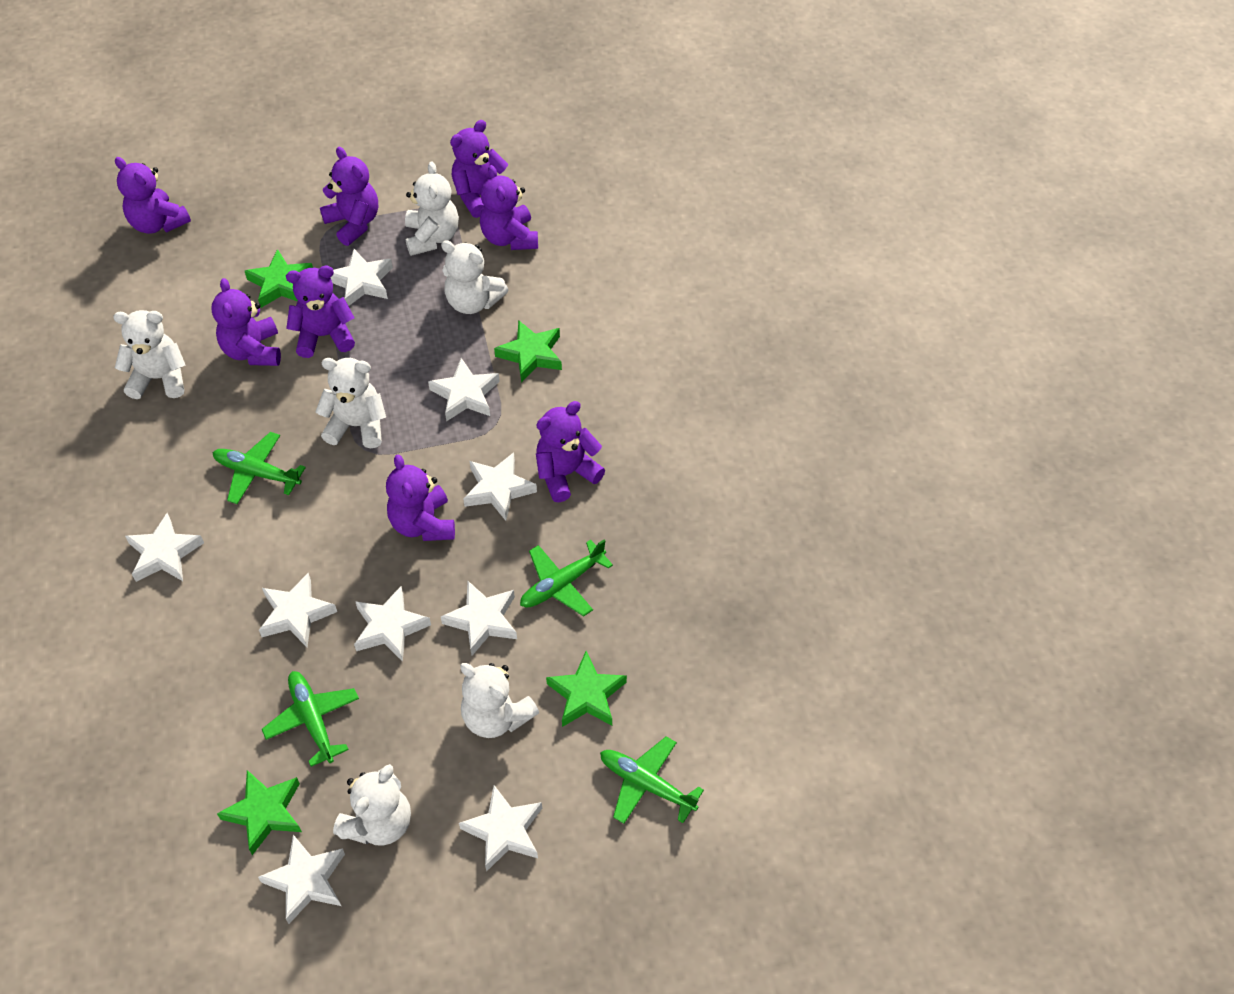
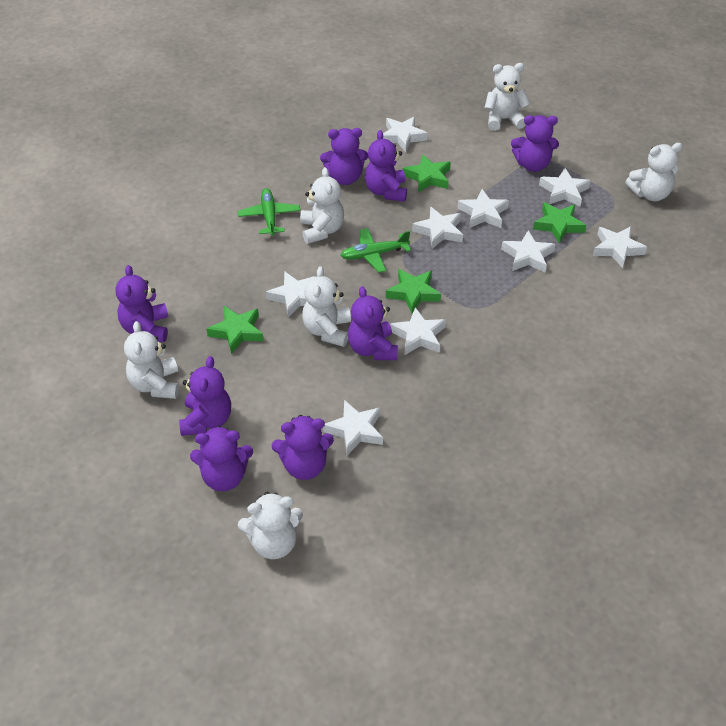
green plane: 4 -> 2

